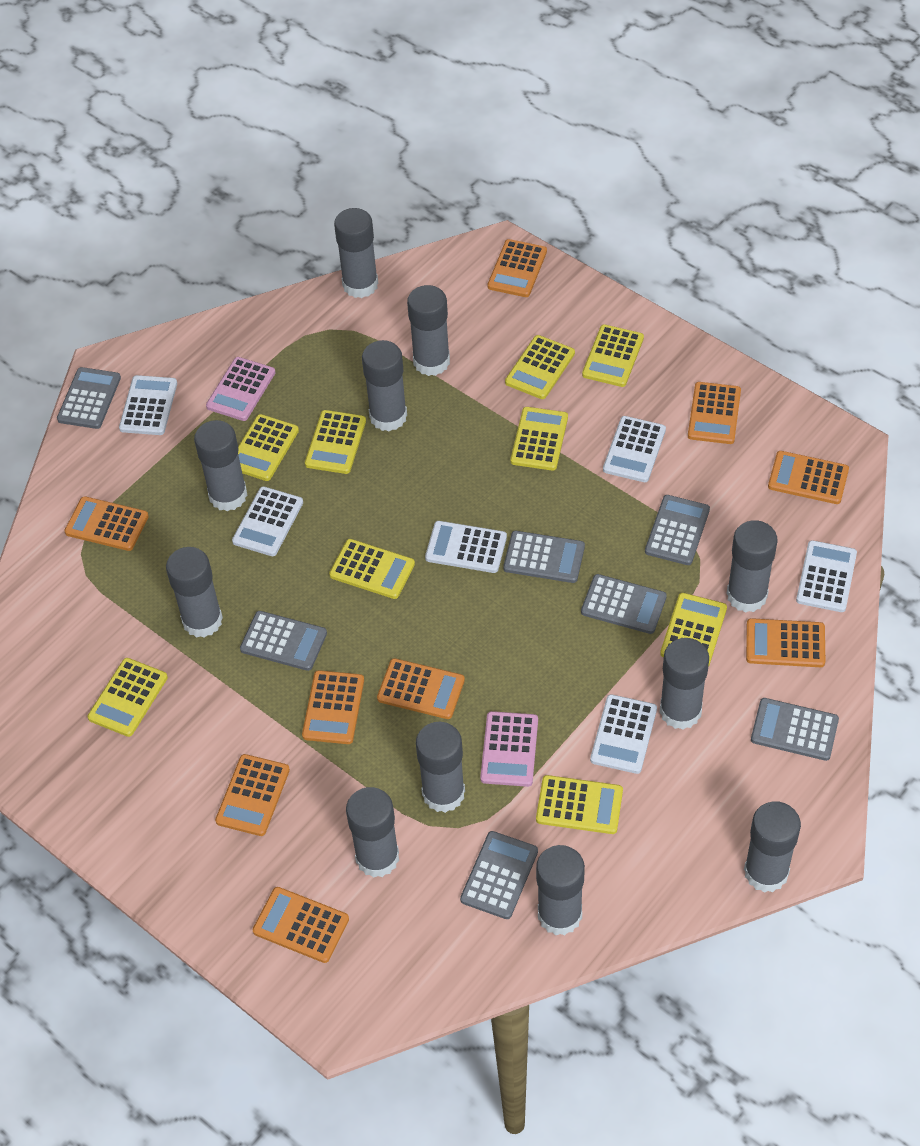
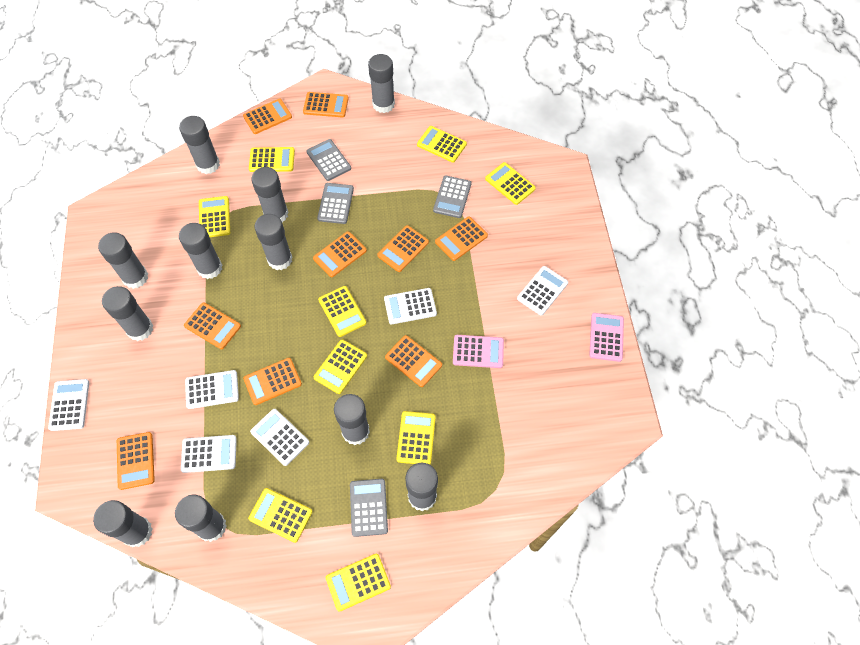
grey calculator: 7 -> 4

